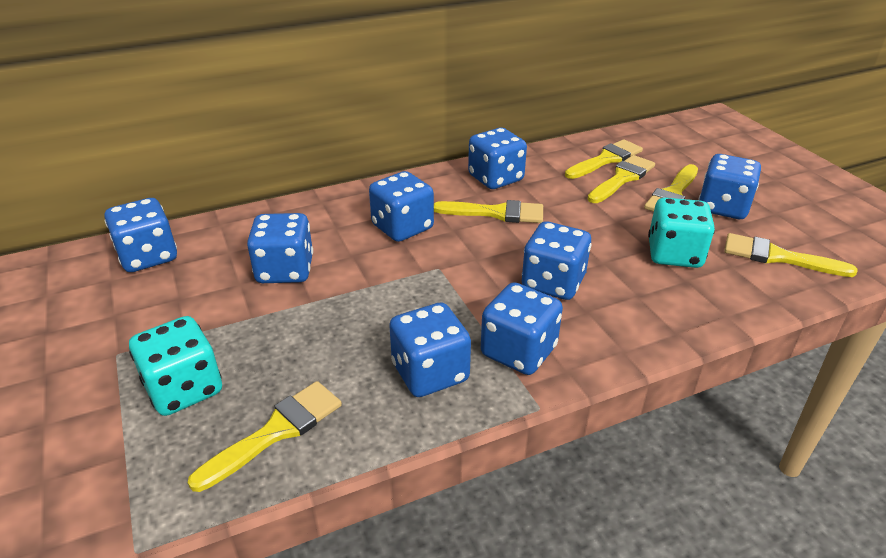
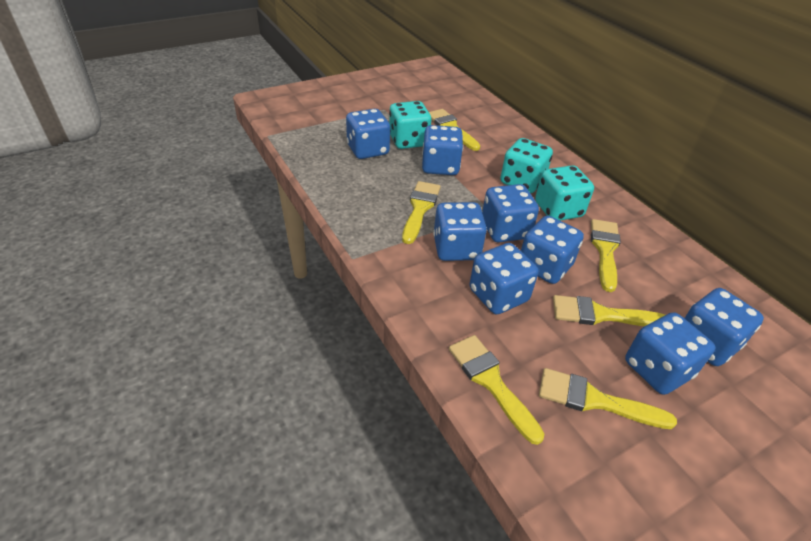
turquoise dice: 2 -> 3

